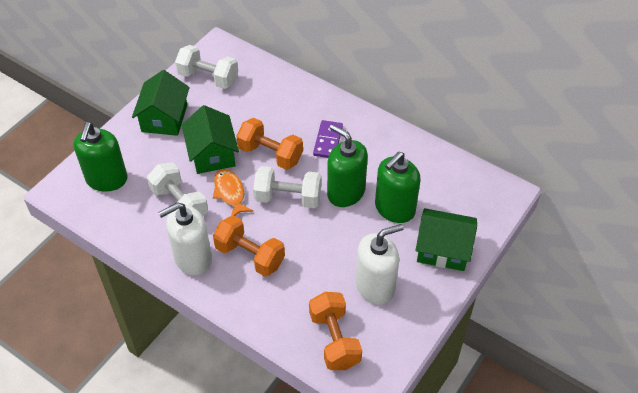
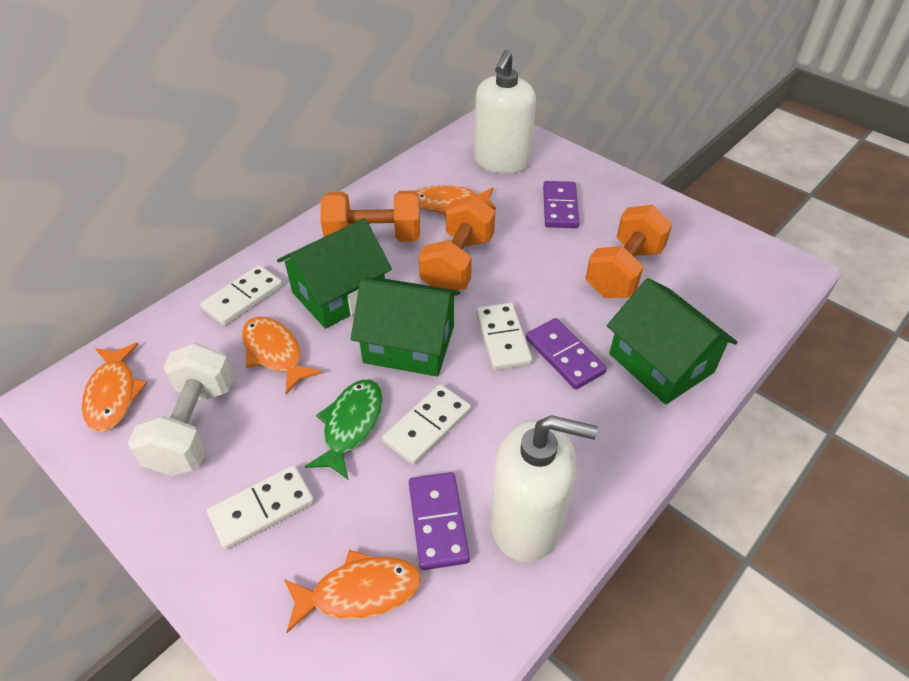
green fish: 0 -> 1
green soap dispenser: 3 -> 0
orange fish: 1 -> 4
purple domino: 1 -> 3
white domino: 0 -> 4
white dumbbell: 3 -> 1

